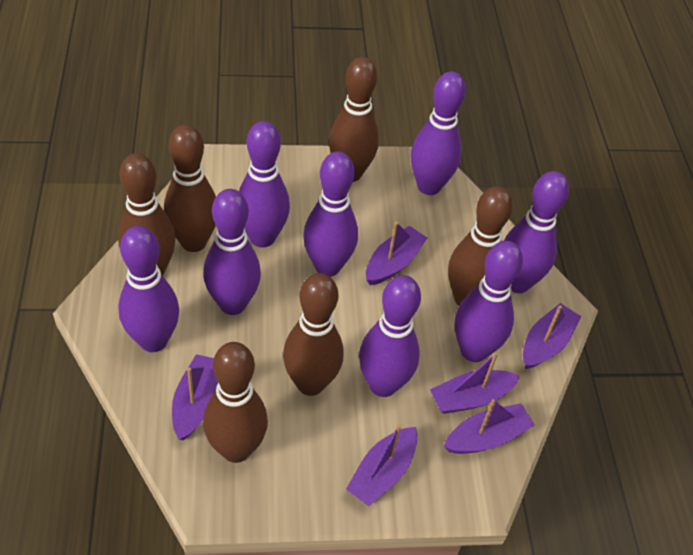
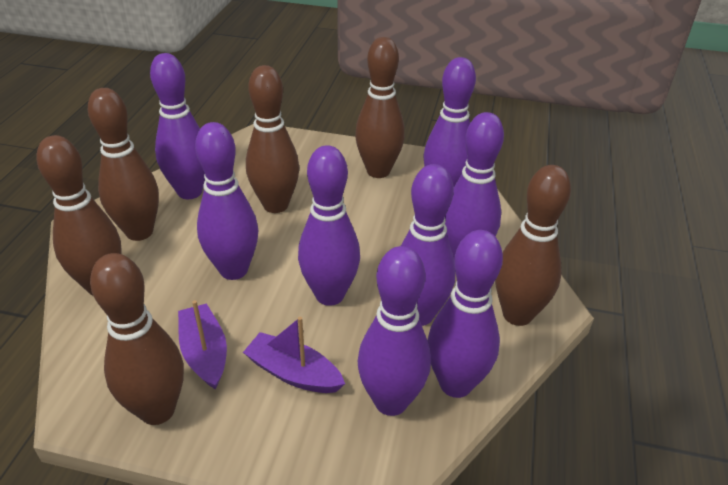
purple boat: 6 -> 2

